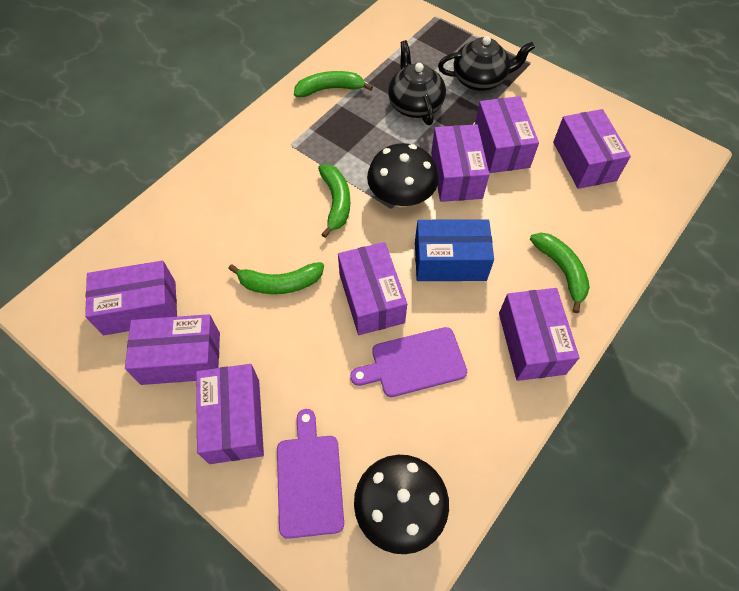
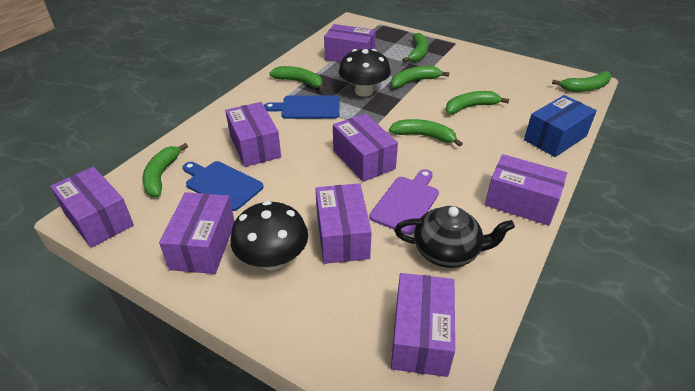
black teapot: 2 -> 1
blue cutting board: 0 -> 2
green banana: 4 -> 7
purple cutting board: 2 -> 1

